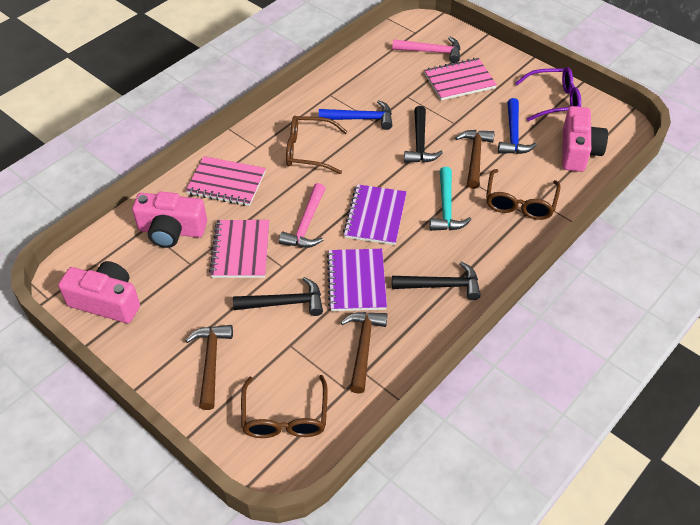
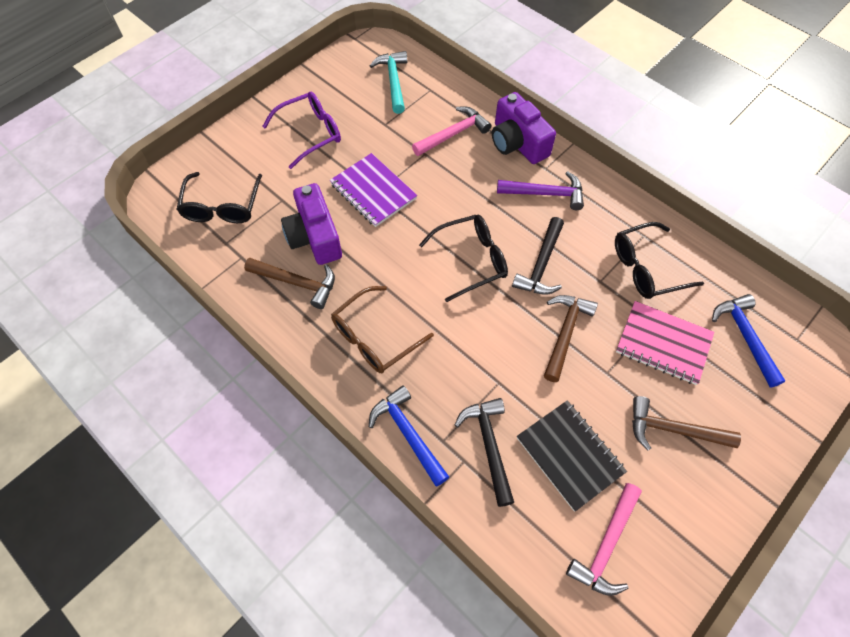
black glasses: 0 -> 3
black hammer: 3 -> 2
black notebook: 0 -> 1
brown glasses: 3 -> 1
pink camera: 3 -> 0
pink notebook: 3 -> 1
purple camera: 0 -> 2
purple hammer: 0 -> 1
purple notebook: 2 -> 1

